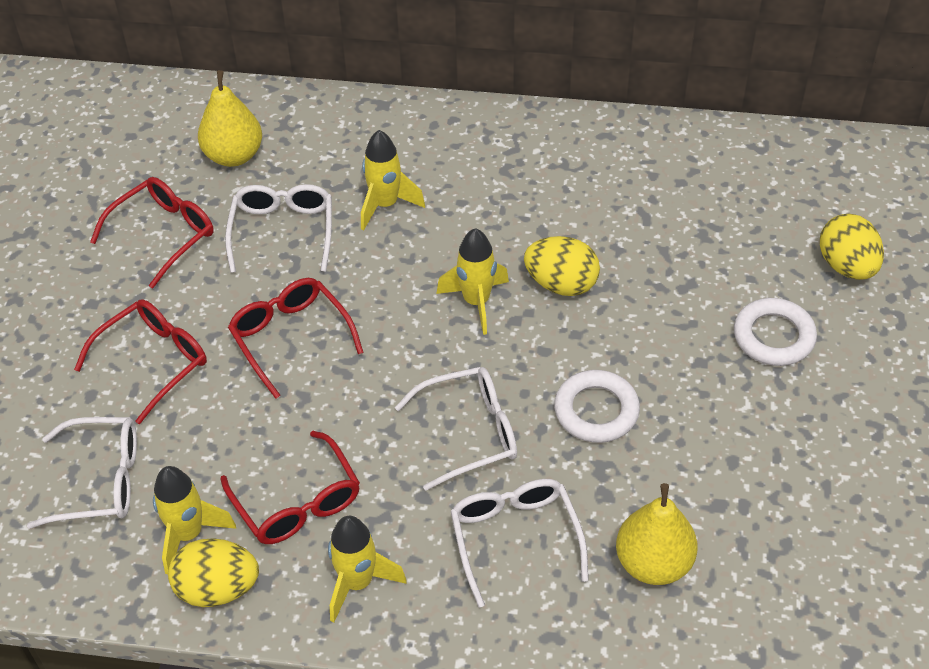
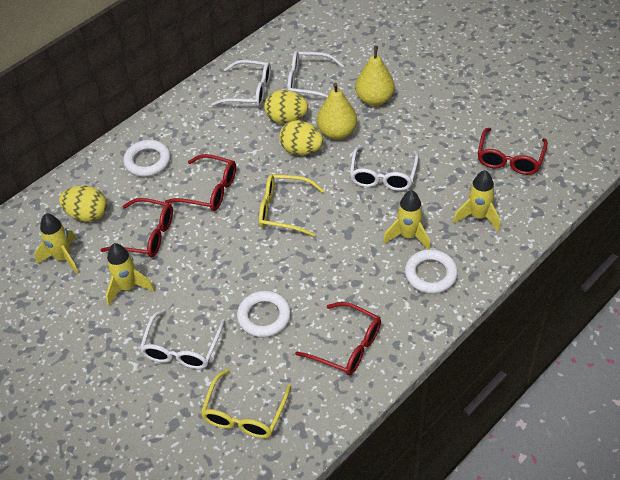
white ring: 2 -> 3
yellow glasses: 0 -> 2

